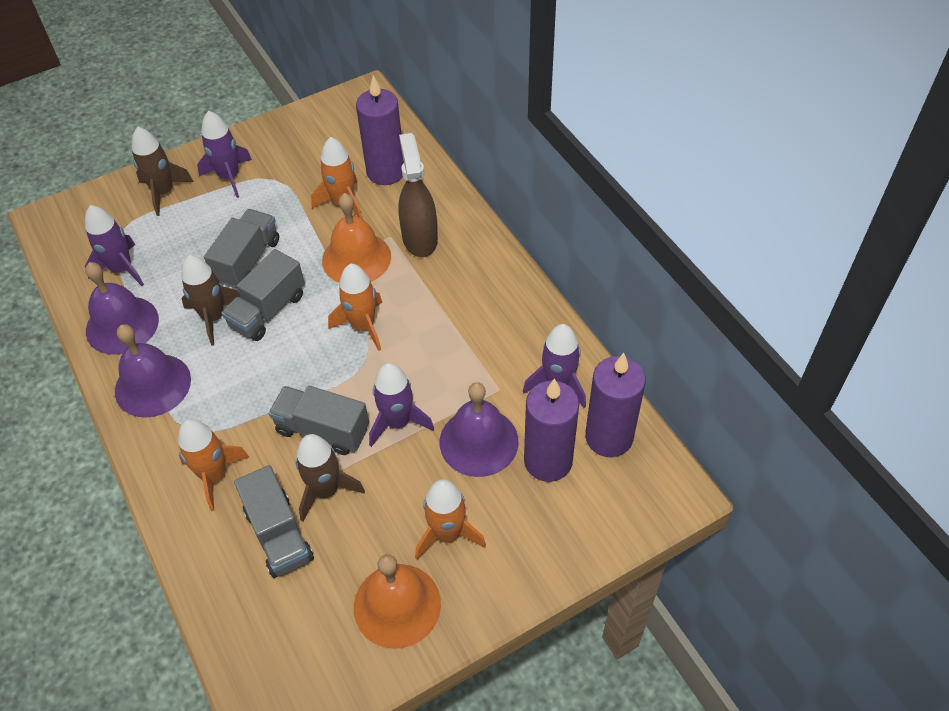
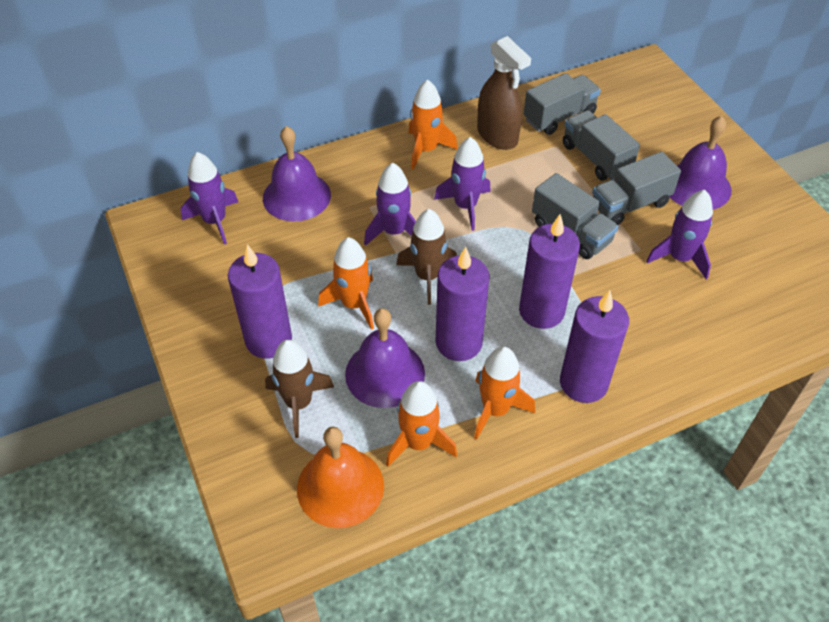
brown rocket: 3 -> 2
orange bell: 2 -> 1
purple candle: 3 -> 4

